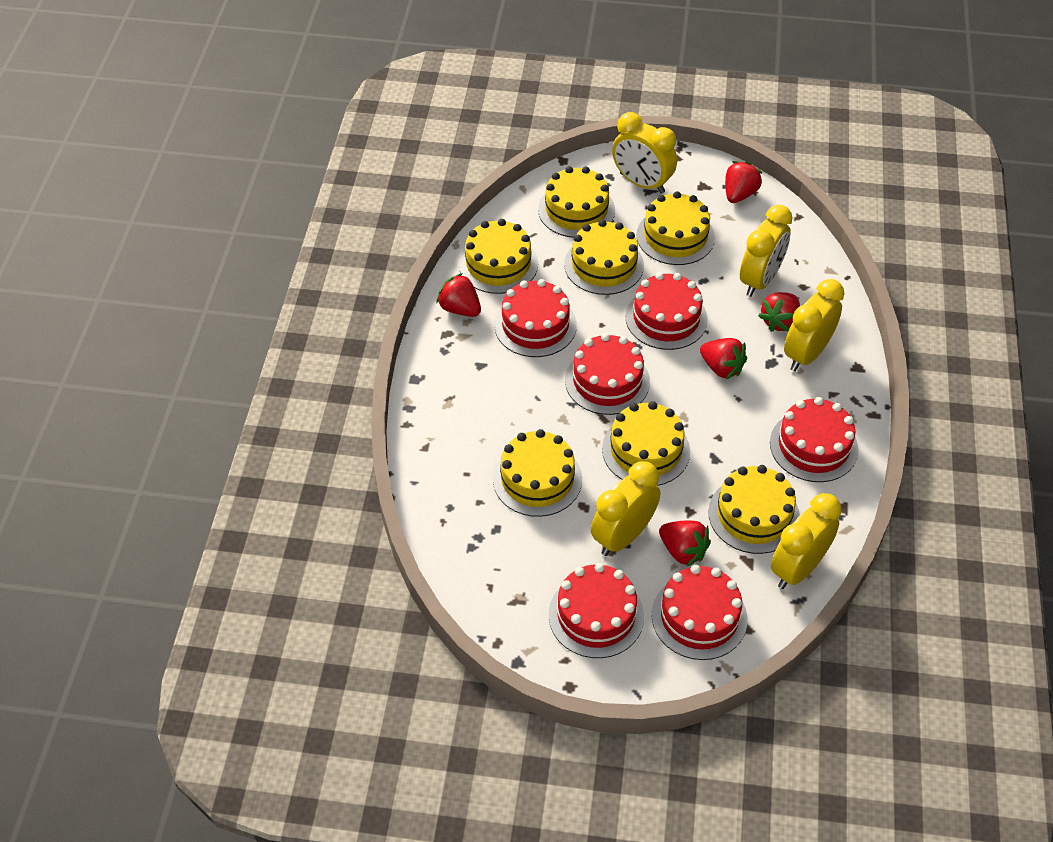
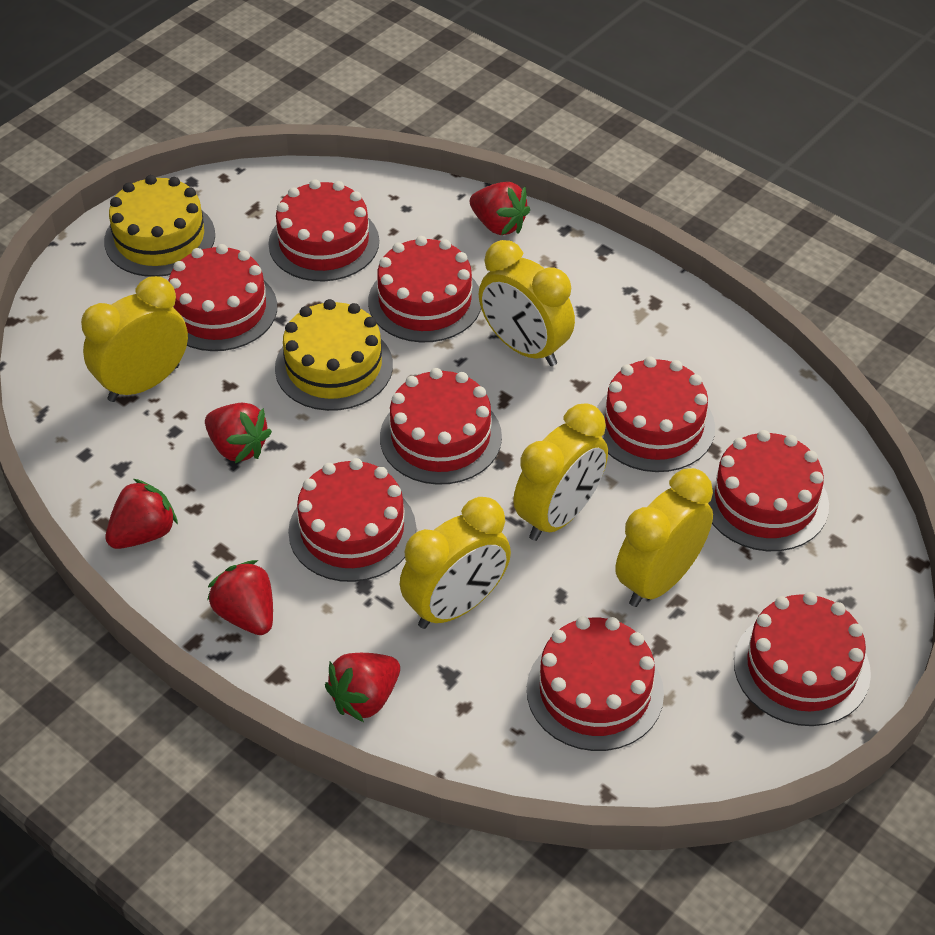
red cake: 6 -> 9
yellow cake: 7 -> 2

